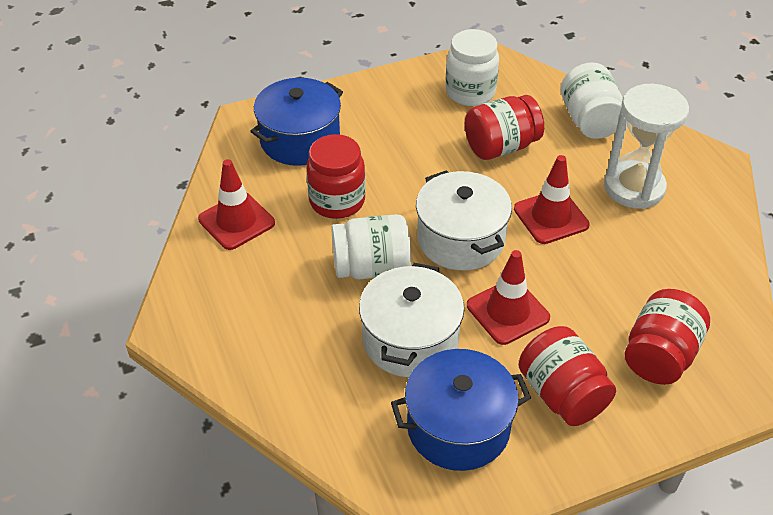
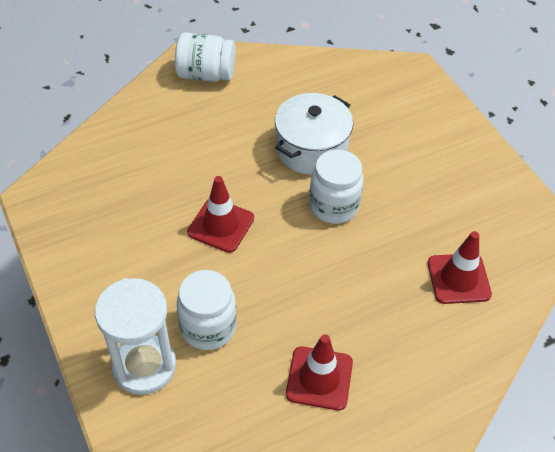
blue pot: 2 -> 0
red jar: 4 -> 0
white pot: 2 -> 1

